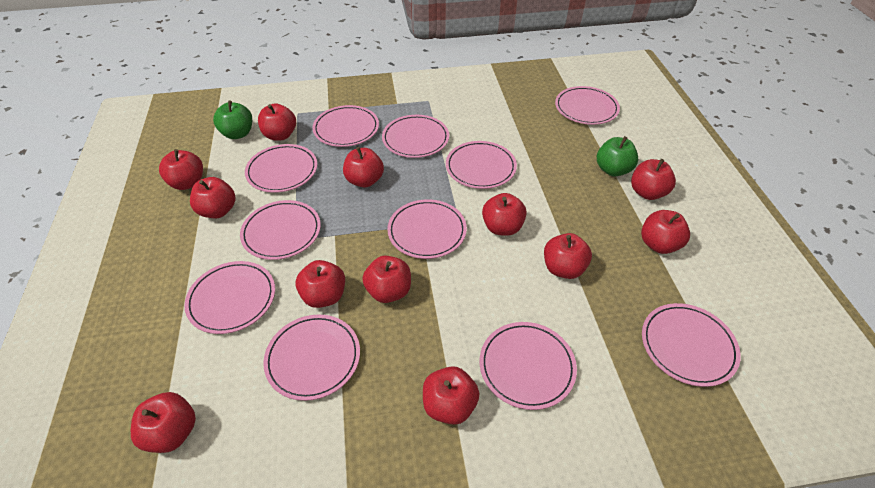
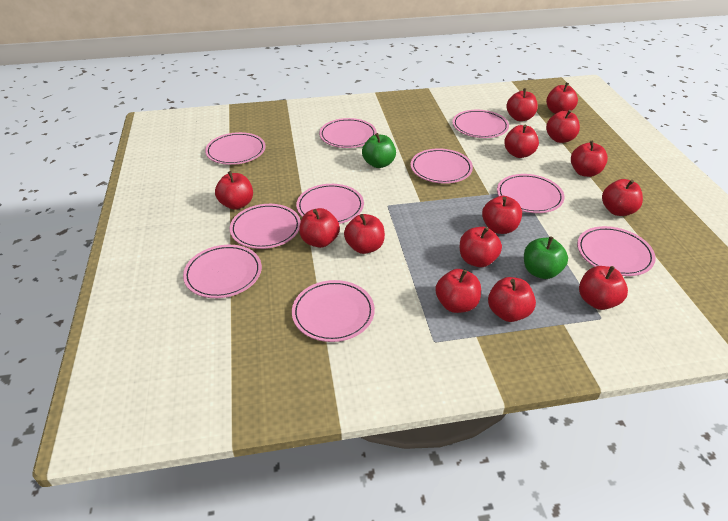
pink plate: 11 -> 10
red apple: 12 -> 14

